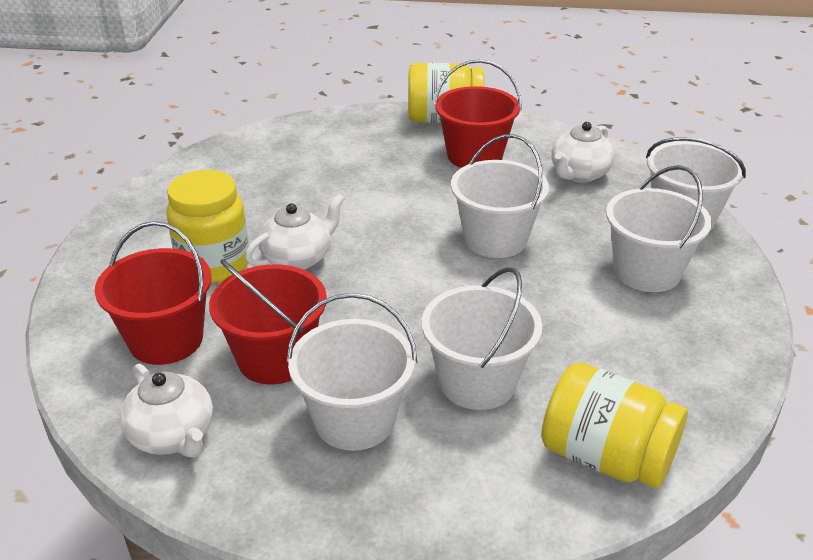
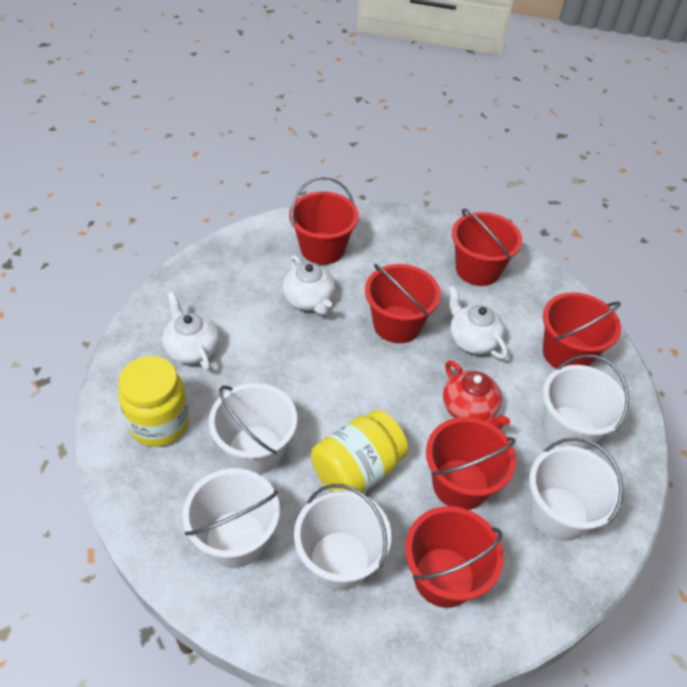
red bucket: 3 -> 6
red teapot: 0 -> 1
yellow jar: 3 -> 2

